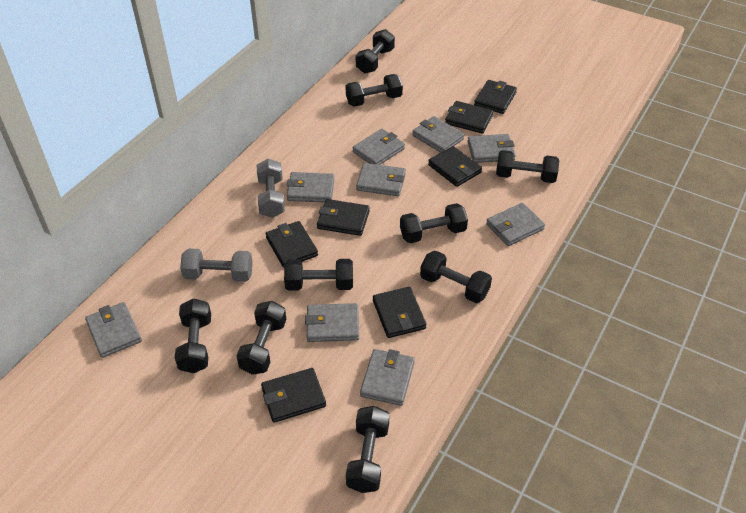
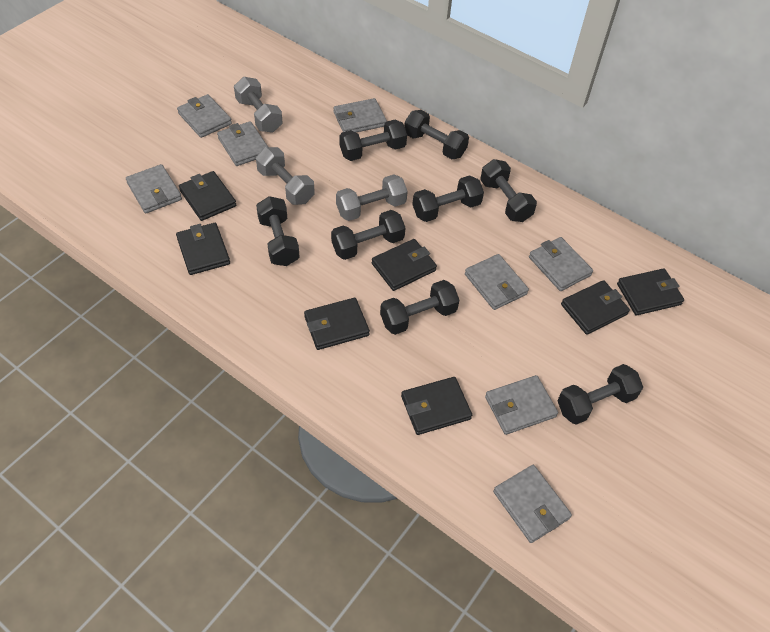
black dumbbell: 9 -> 8
grey dumbbell: 2 -> 3
grey wallet: 9 -> 8

